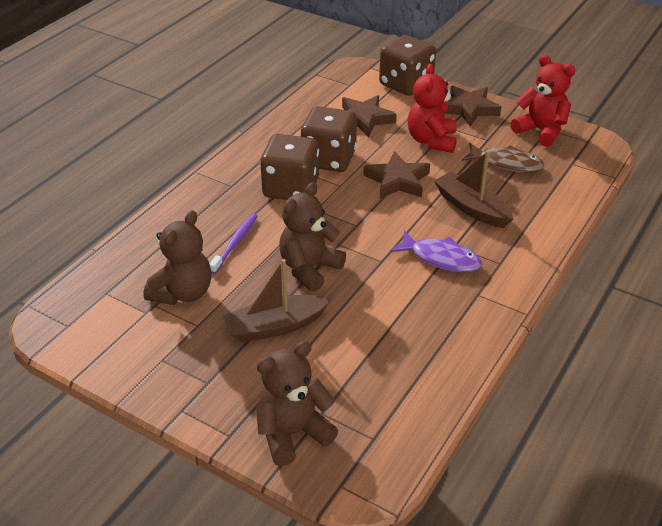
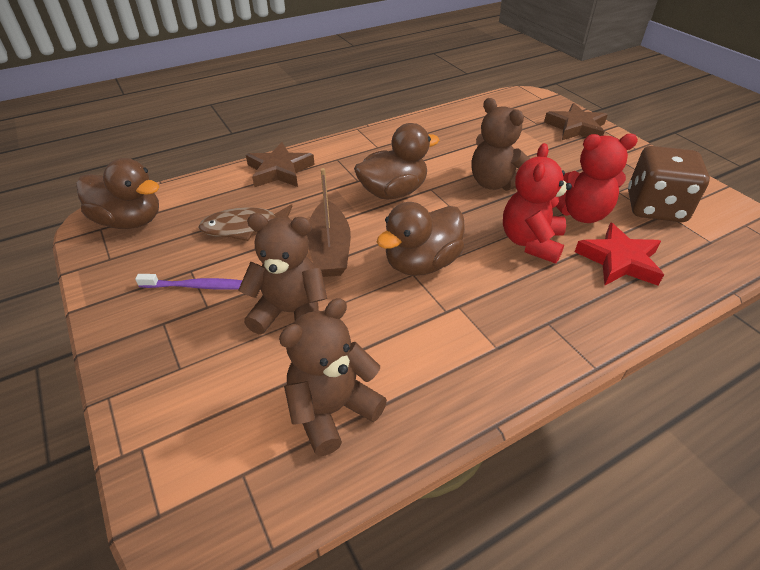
brown boat: 2 -> 1
brown dice: 3 -> 1
brown duck: 0 -> 3
brown star: 3 -> 2
purple fish: 1 -> 0
red star: 0 -> 1

